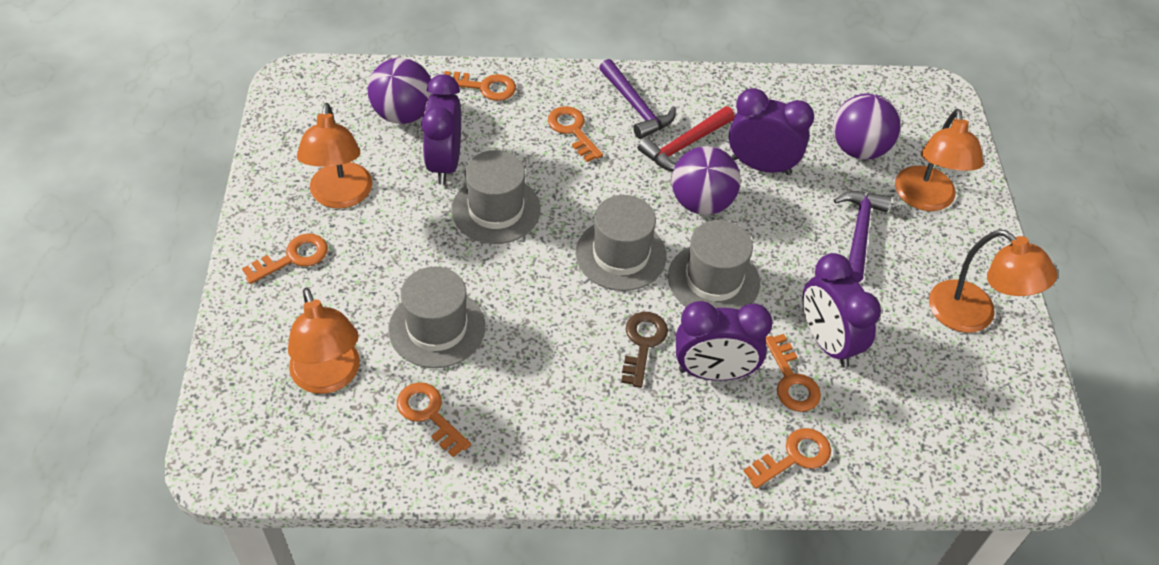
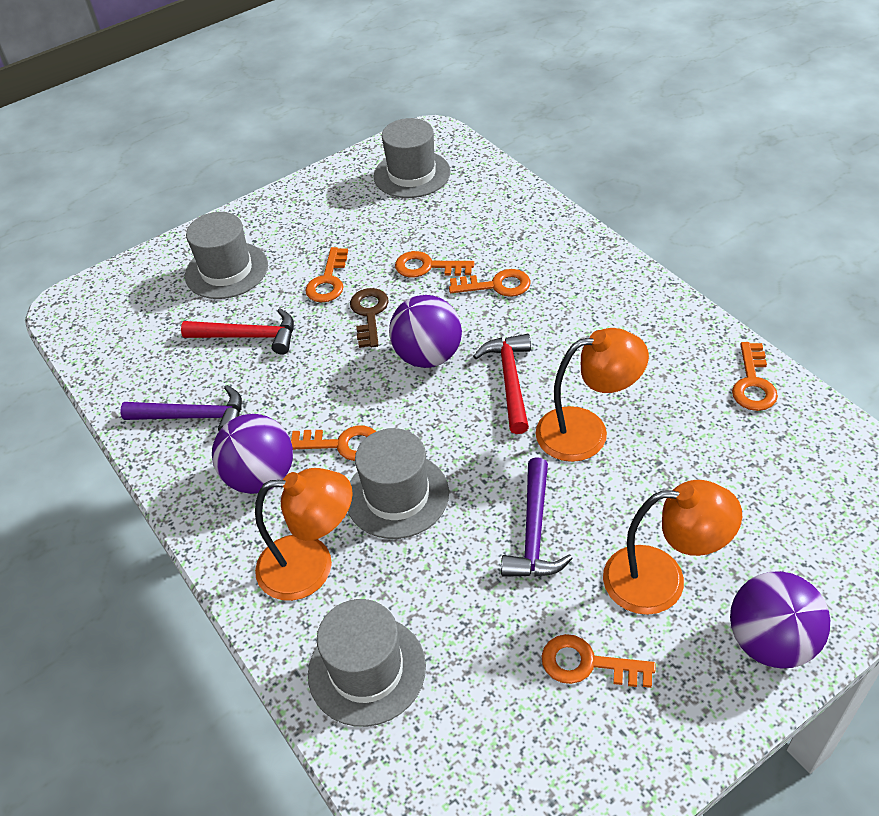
orange lamp: 4 -> 3
purple clock: 4 -> 0
red hammer: 1 -> 2

